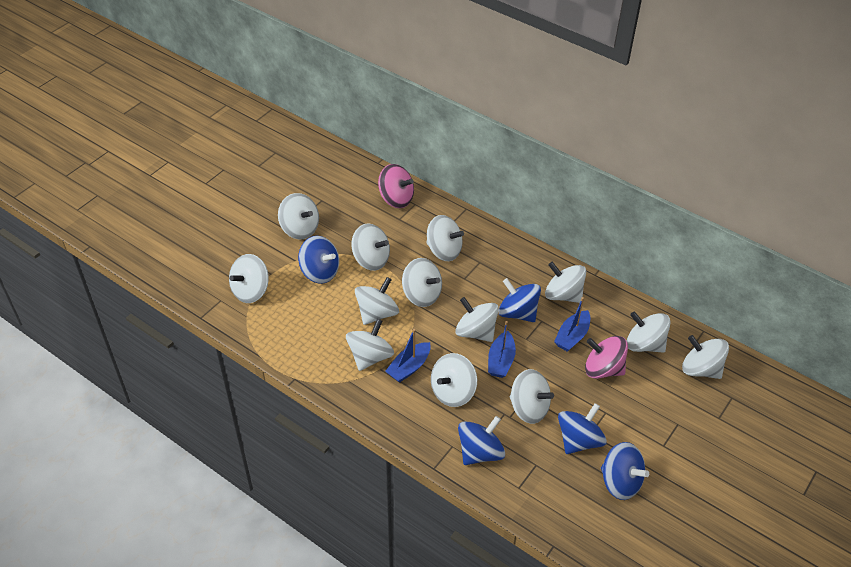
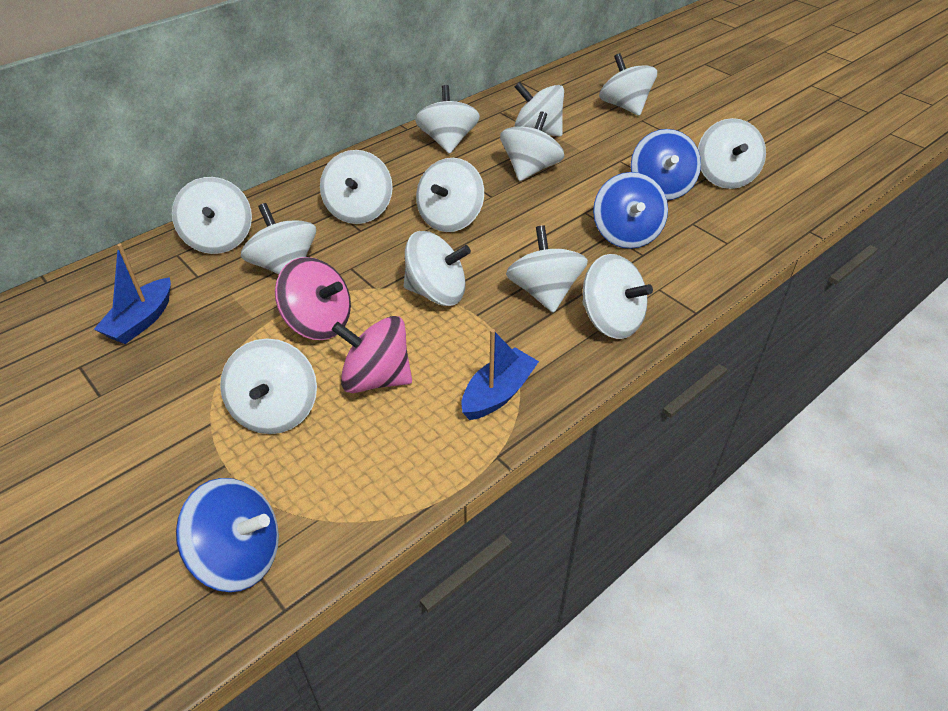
blue boat: 3 -> 2
blue spinning top: 5 -> 3

